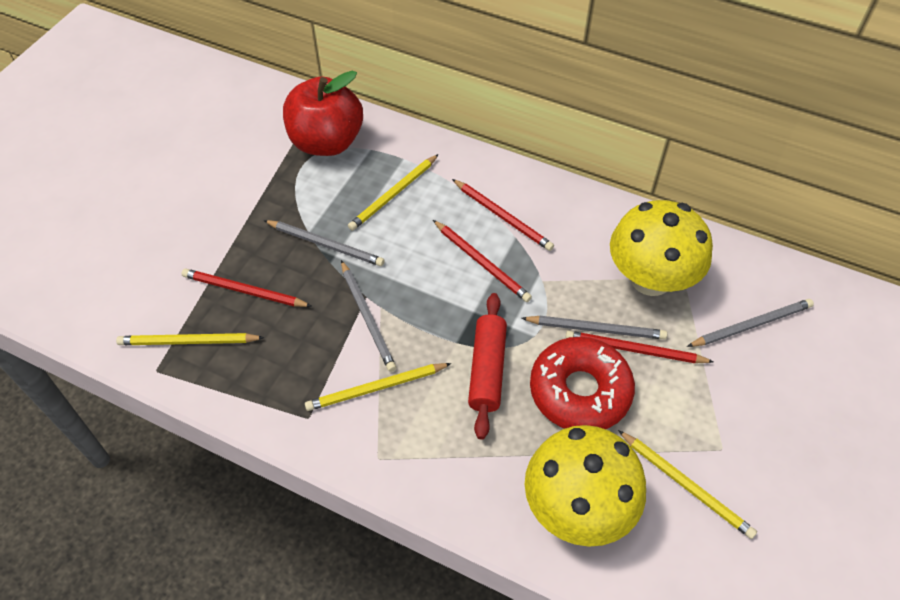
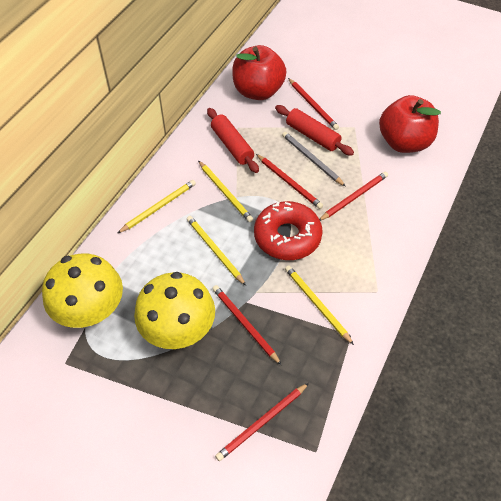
grey pencil: 4 -> 1
red apple: 1 -> 2
red pencil: 4 -> 5
red rolling pin: 1 -> 2

